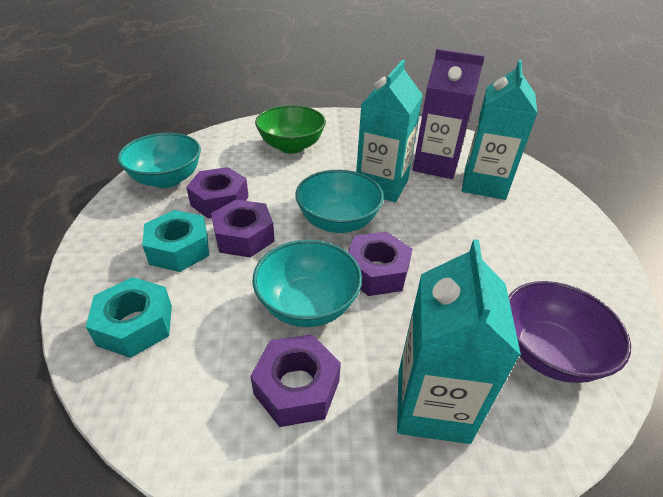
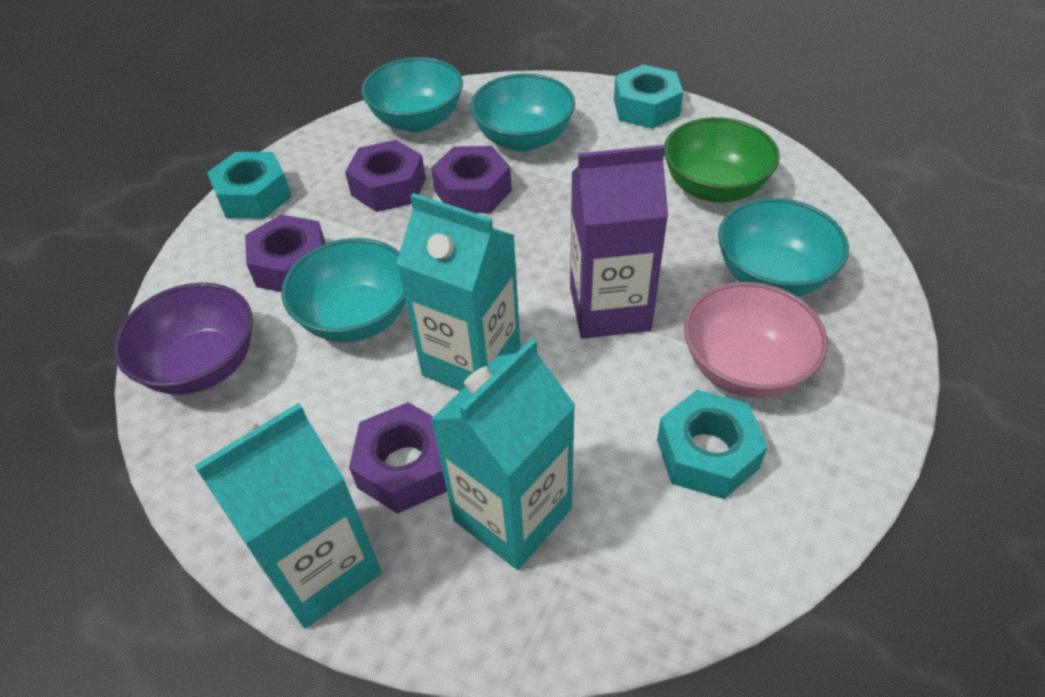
pink bowl: 0 -> 1
turquoise bowl: 3 -> 4
turquoise nut: 2 -> 3

